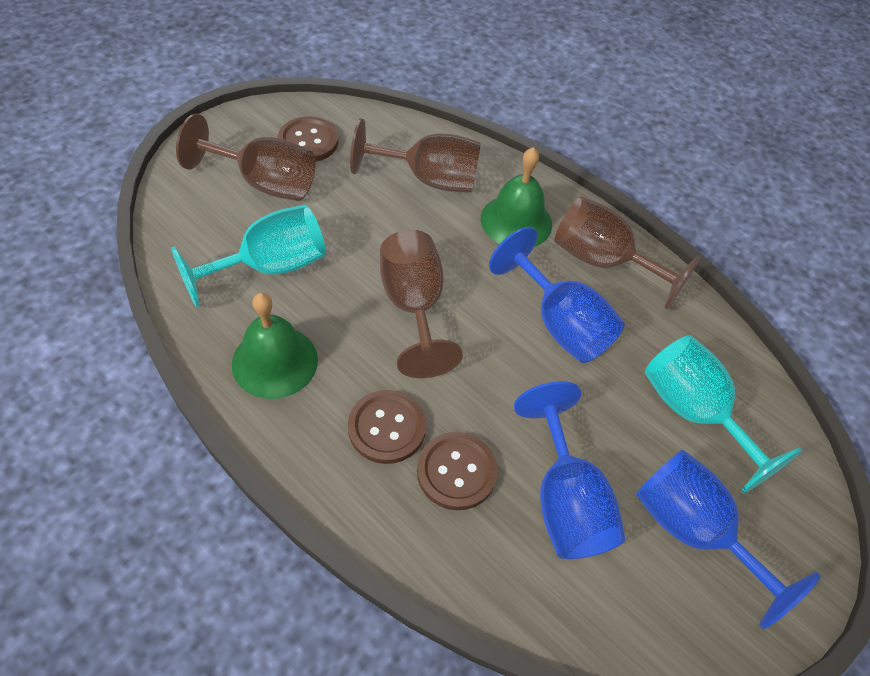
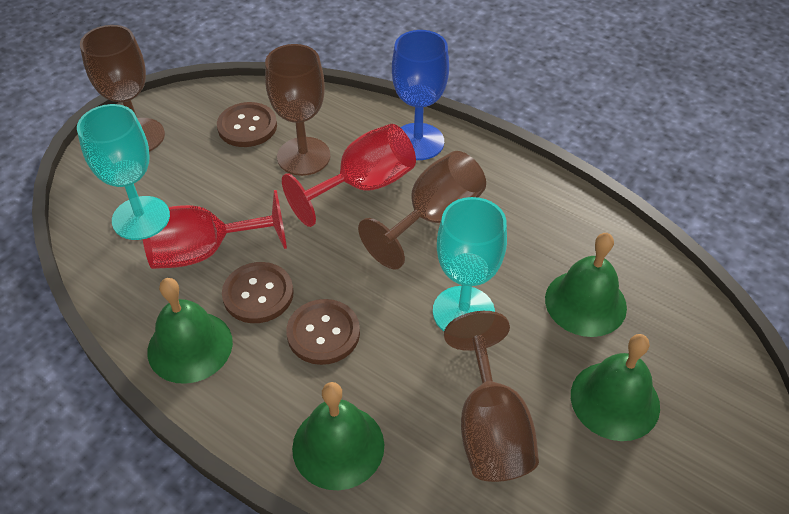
blue goblet: 3 -> 1
green bell: 2 -> 4
red goblet: 0 -> 2

